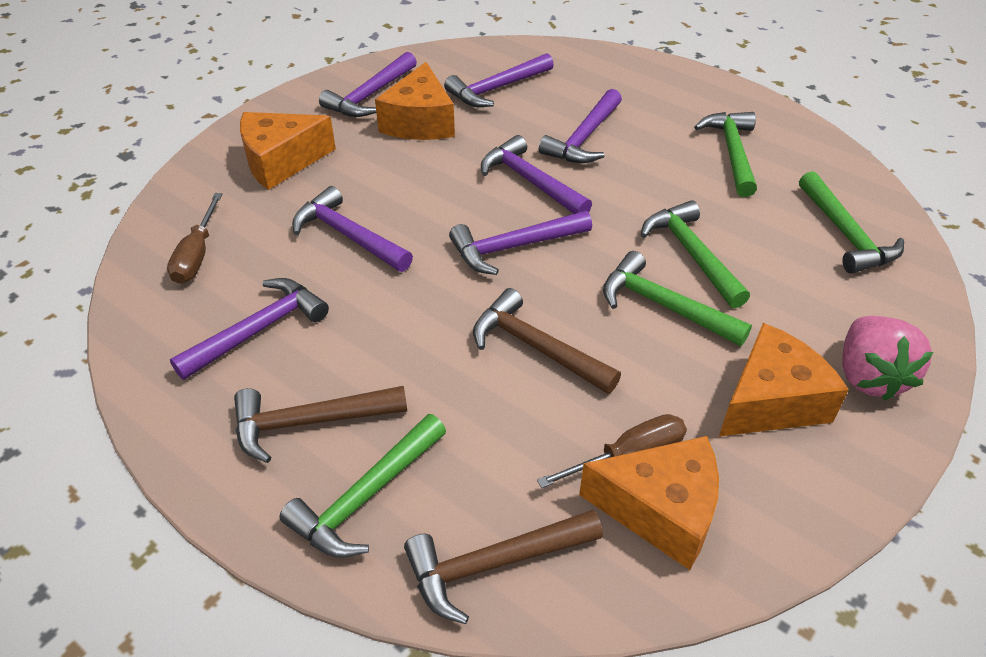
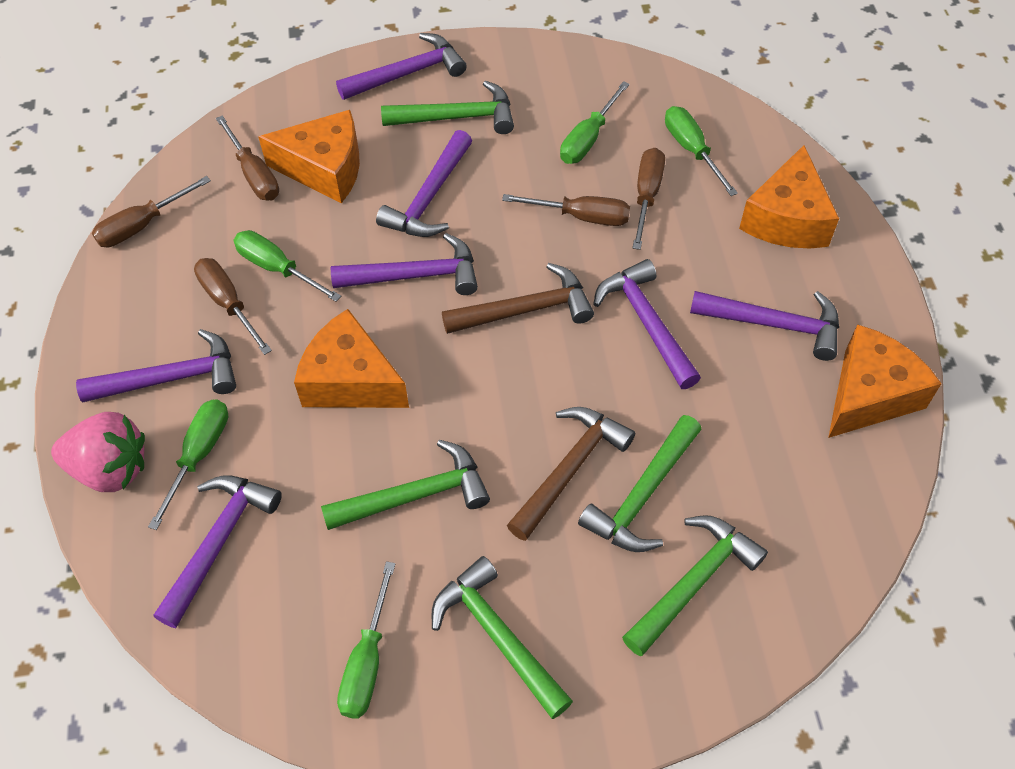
brown hammer: 3 -> 2
brown screwdriver: 2 -> 5
green screwdriver: 0 -> 5

